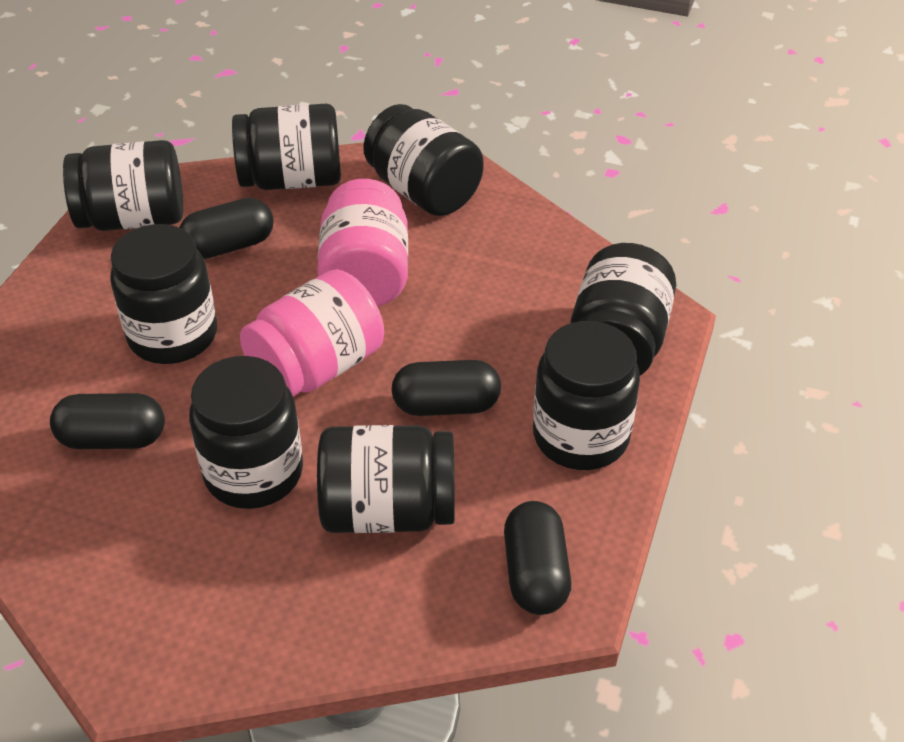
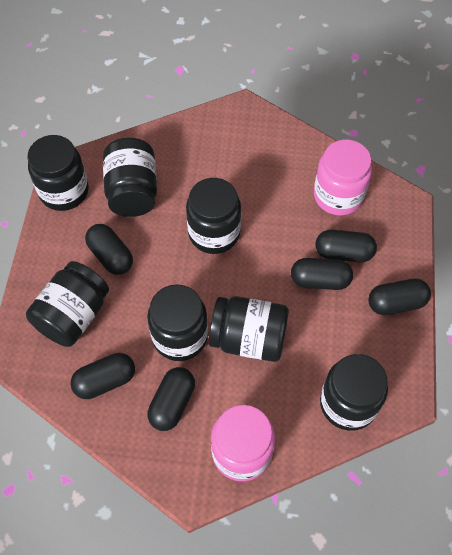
black capsule: 4 -> 6
black jar: 8 -> 7

